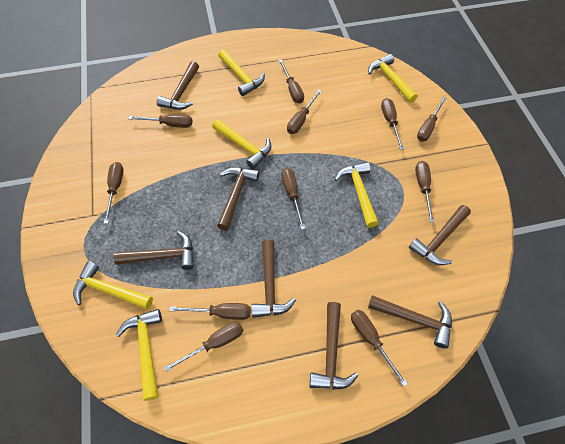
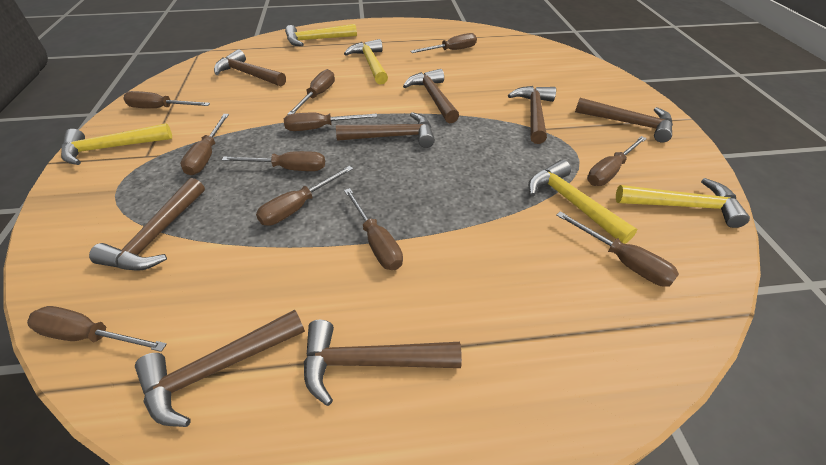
brown hammer: 7 -> 8
yellow hammer: 6 -> 5

